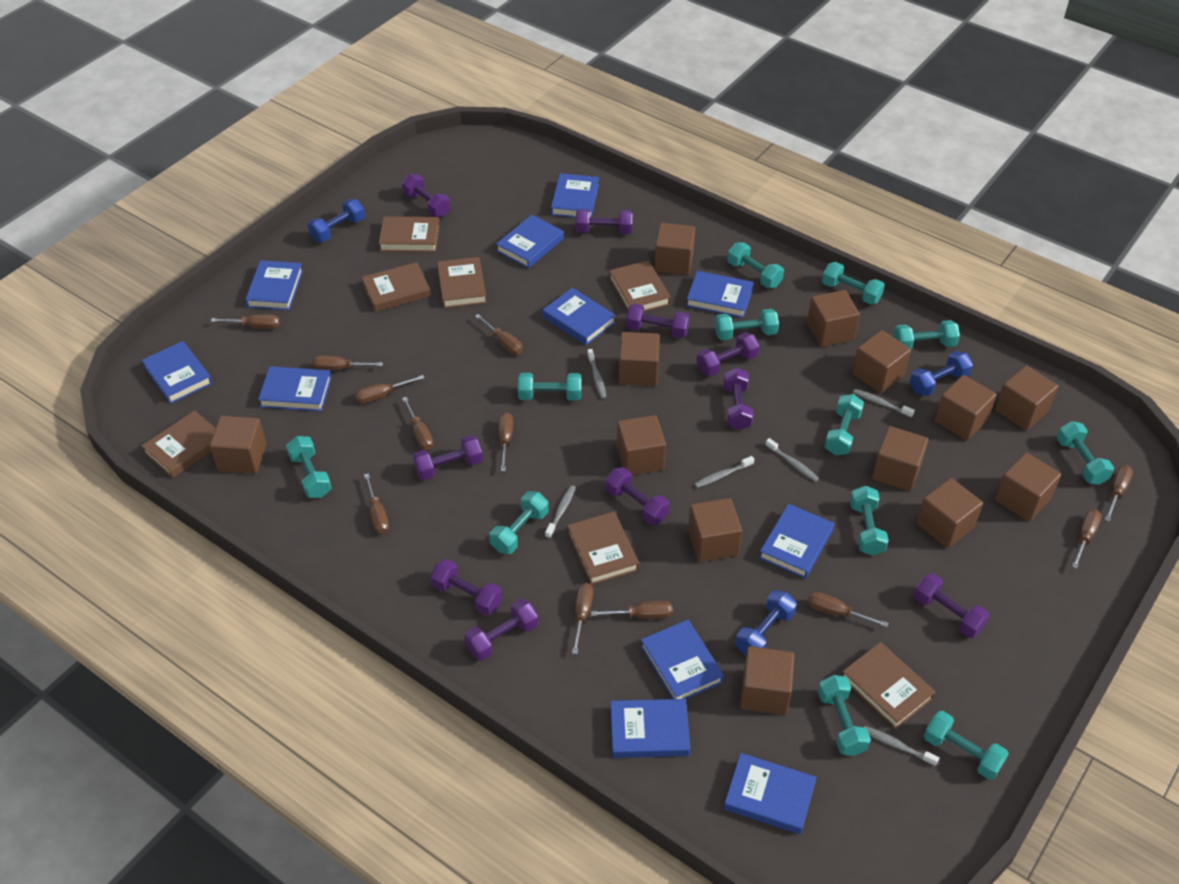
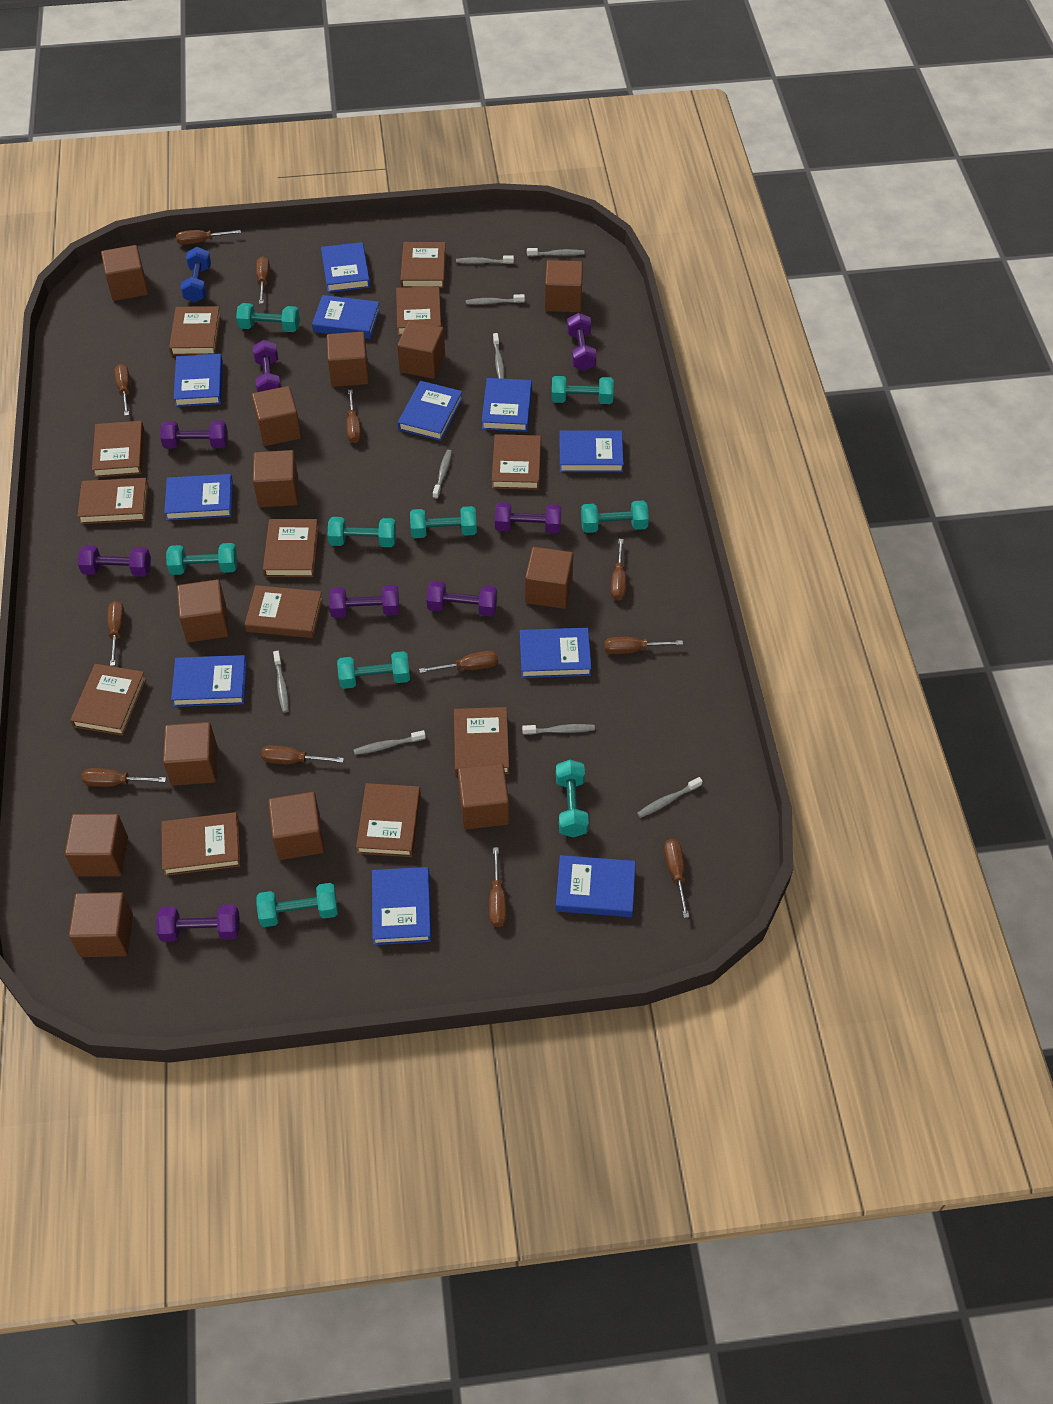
blue dumbbell: 3 -> 1
brown book: 7 -> 12
grey toothbrush: 6 -> 9
purple dumbbell: 10 -> 8
turquoise dumbbell: 12 -> 9

